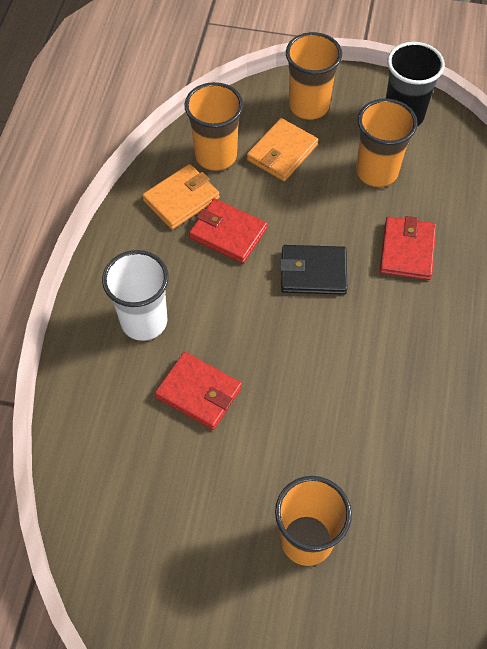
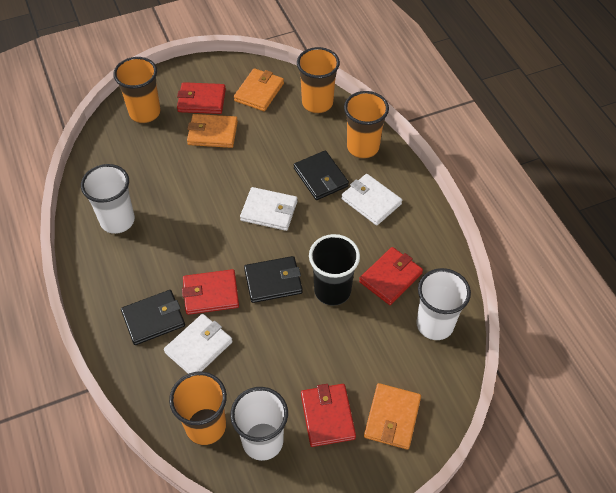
black wallet: 1 -> 3
orange wallet: 2 -> 3
red wallet: 3 -> 4
white cup: 1 -> 3
white wallet: 0 -> 3

